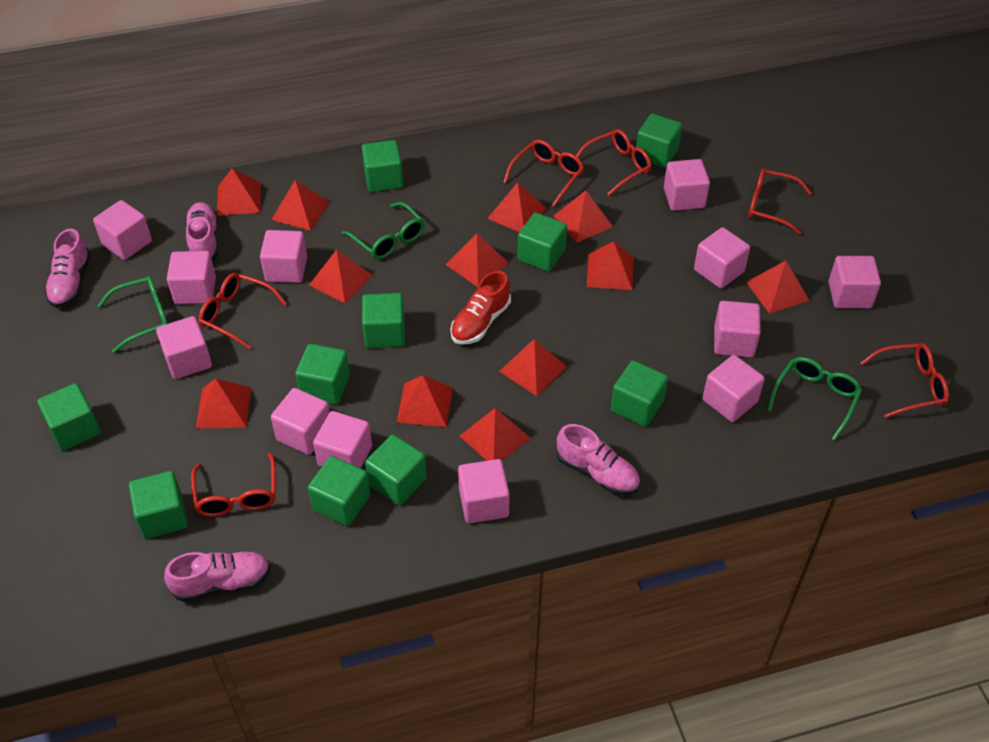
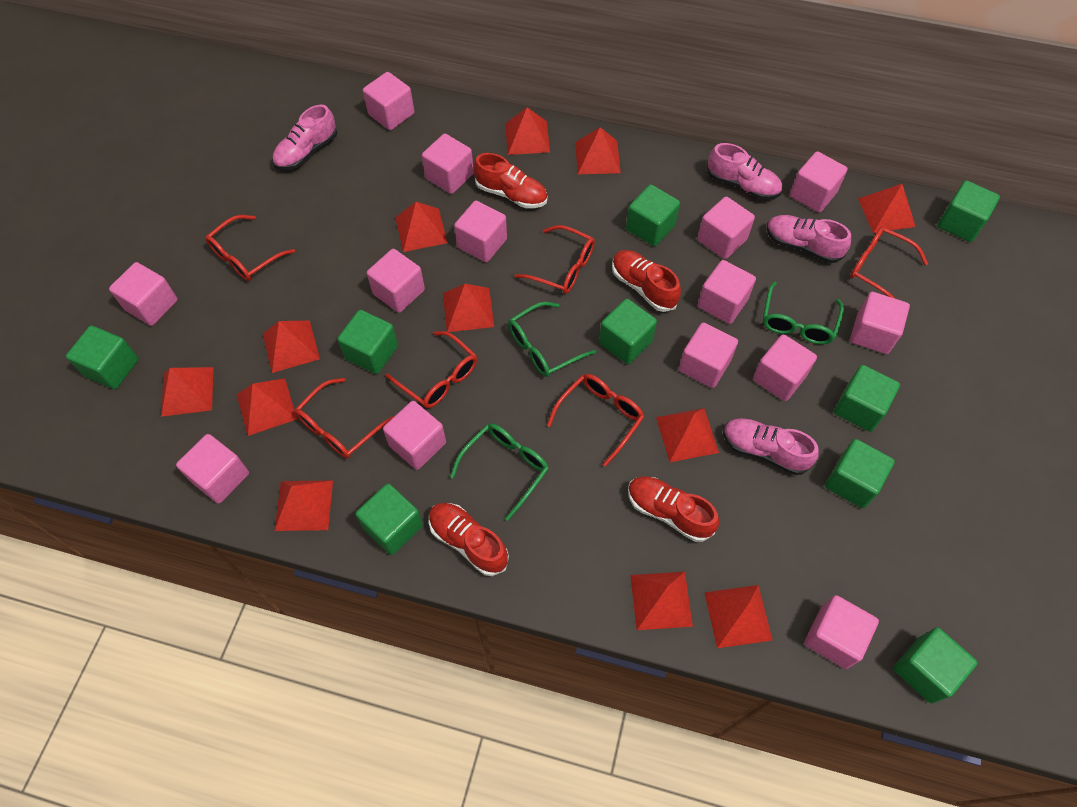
green cube: 10 -> 9
pink cube: 12 -> 14
red shoe: 1 -> 4

